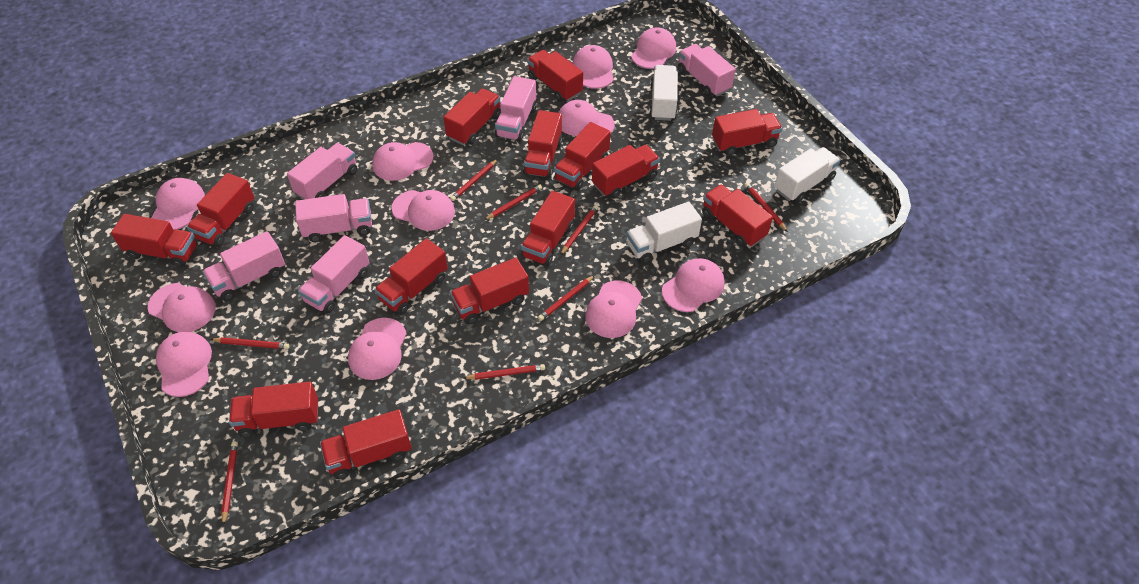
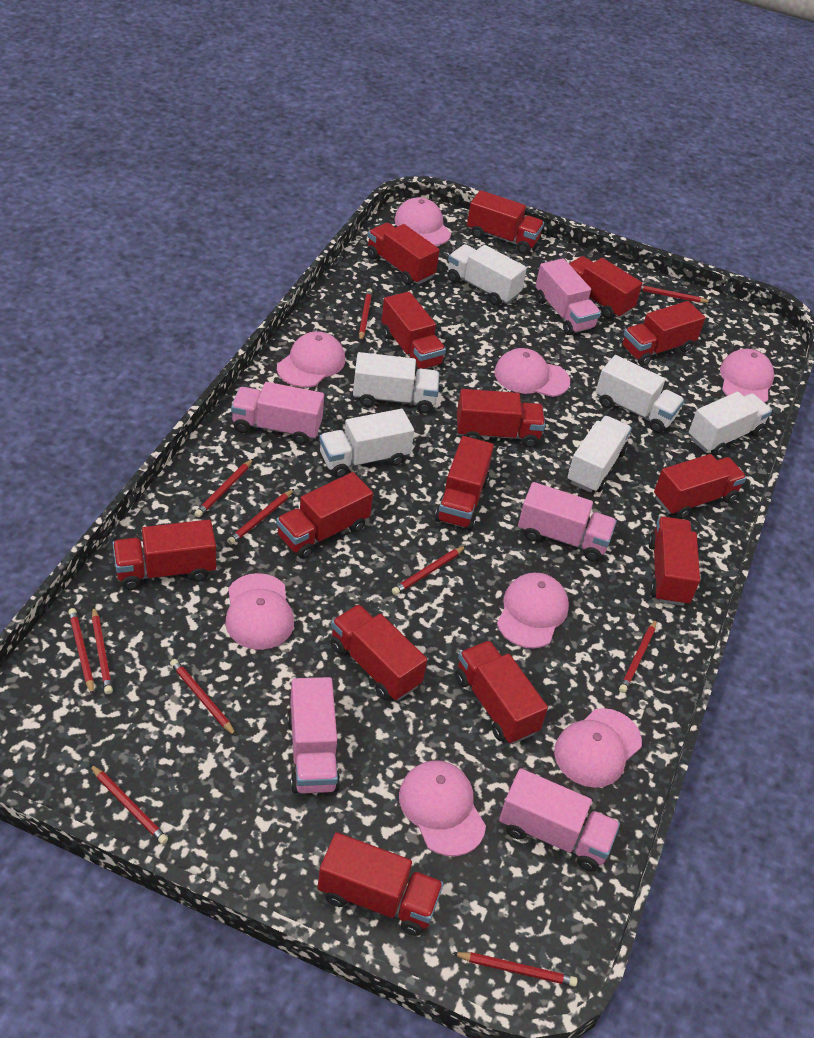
pink cap: 11 -> 8
pink truck: 6 -> 5
red pencil: 8 -> 11
white truck: 3 -> 6

